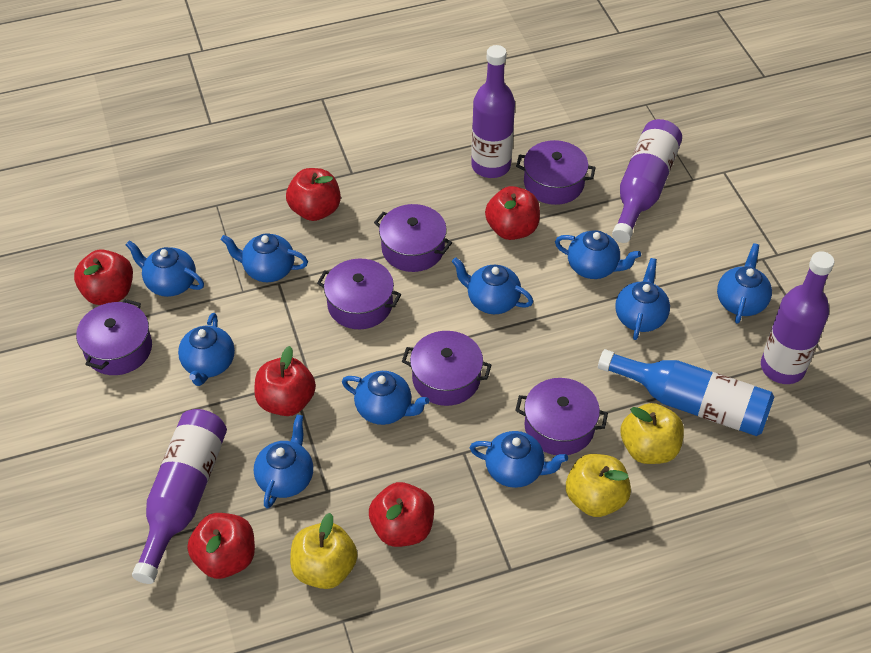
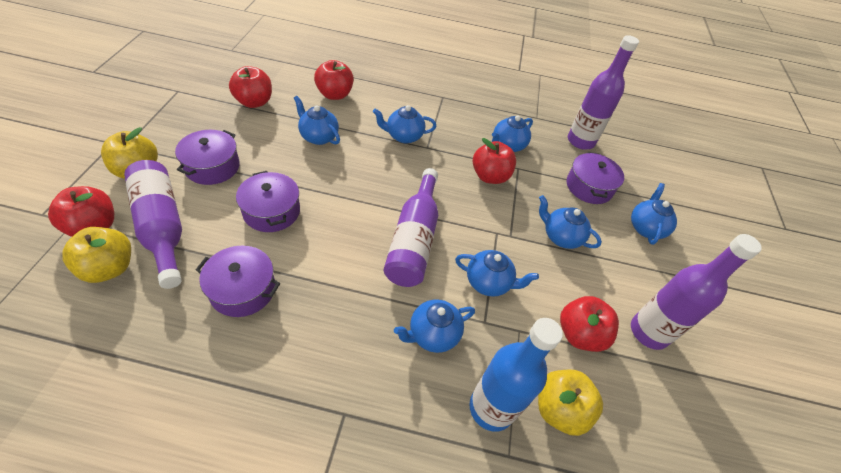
blue teapot: 10 -> 7
purple pot: 6 -> 4
red apple: 6 -> 5

